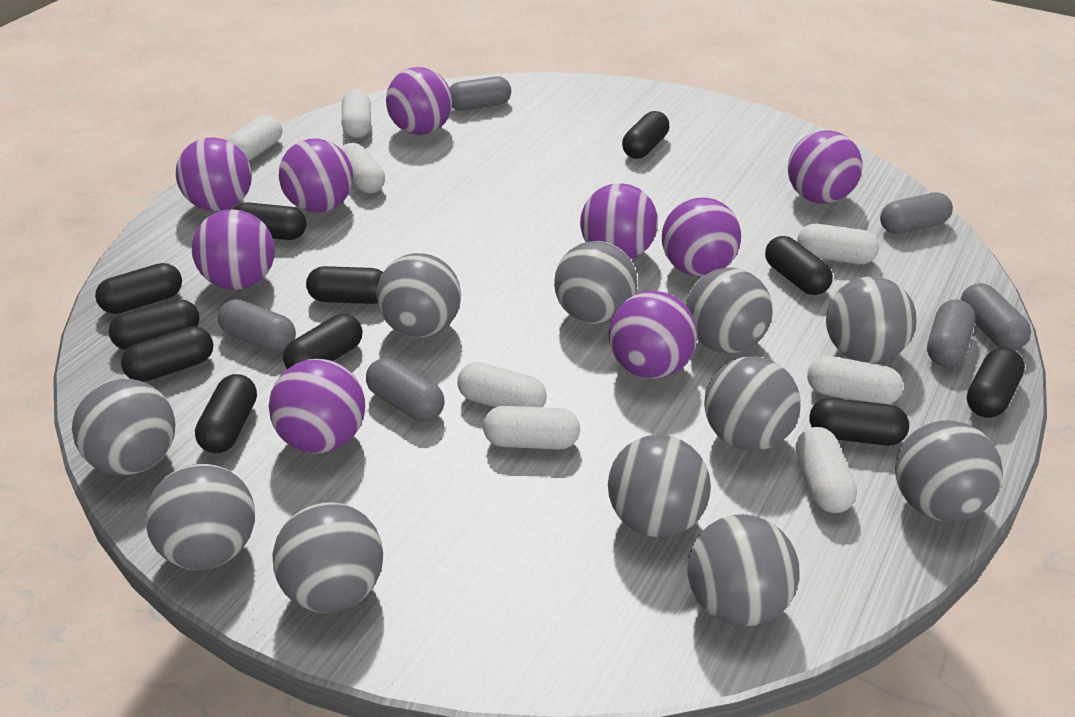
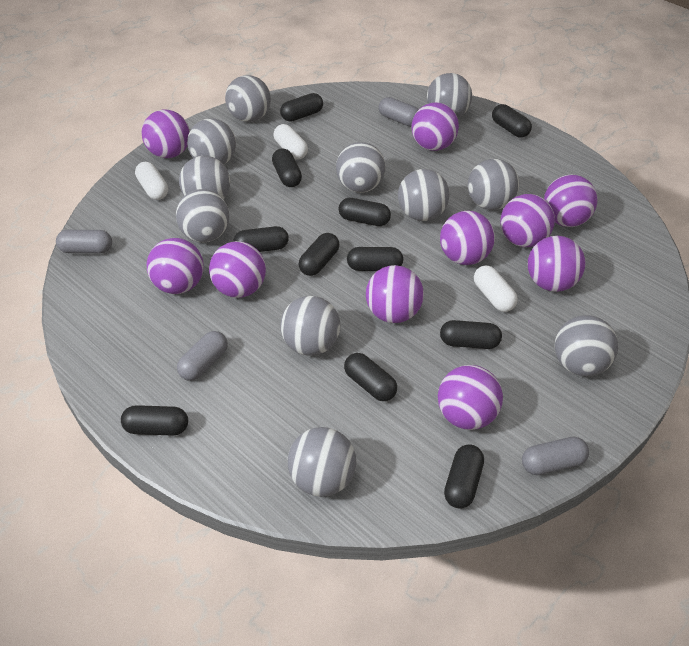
grey capsule: 6 -> 4
purple ball: 9 -> 10
white capsule: 8 -> 3

